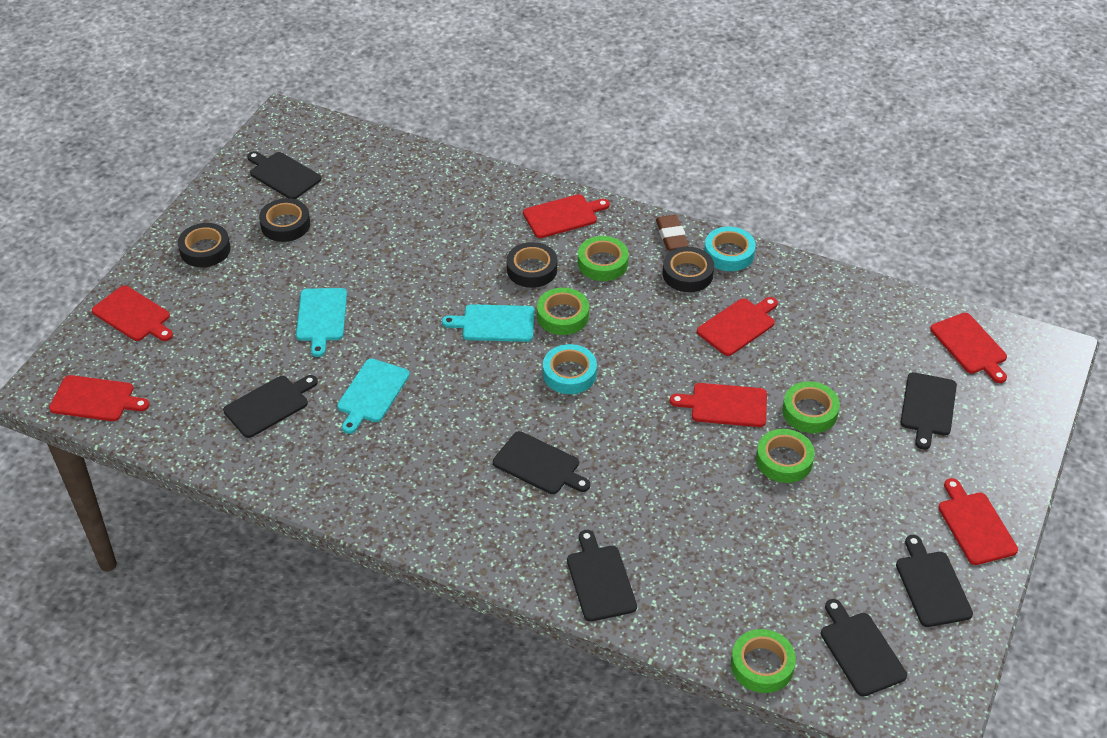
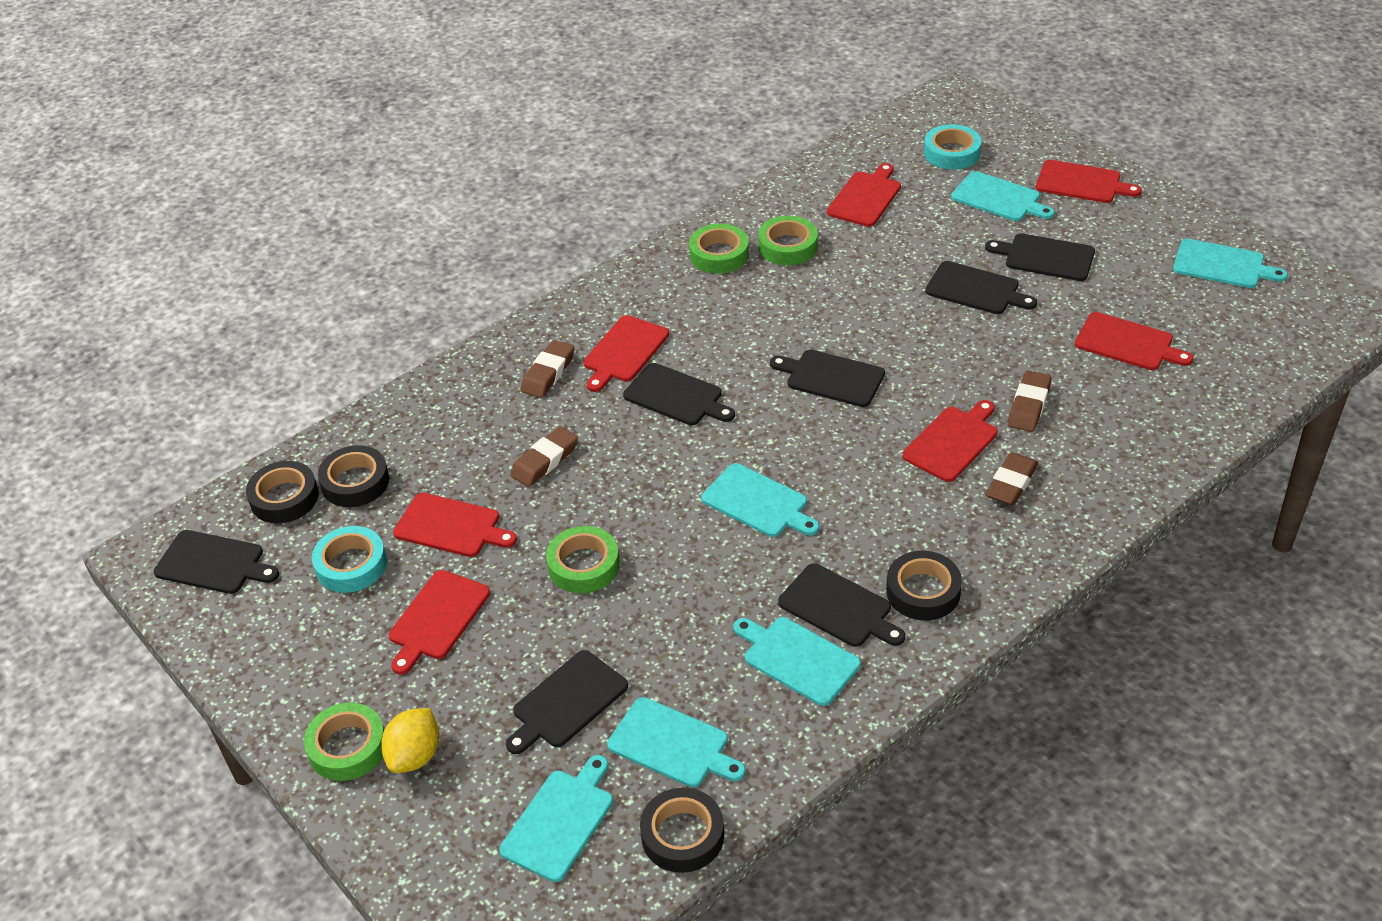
brown eraser: 1 -> 4
green tape: 5 -> 4
turquoise cutting board: 3 -> 6
yellow lemon: 0 -> 1

